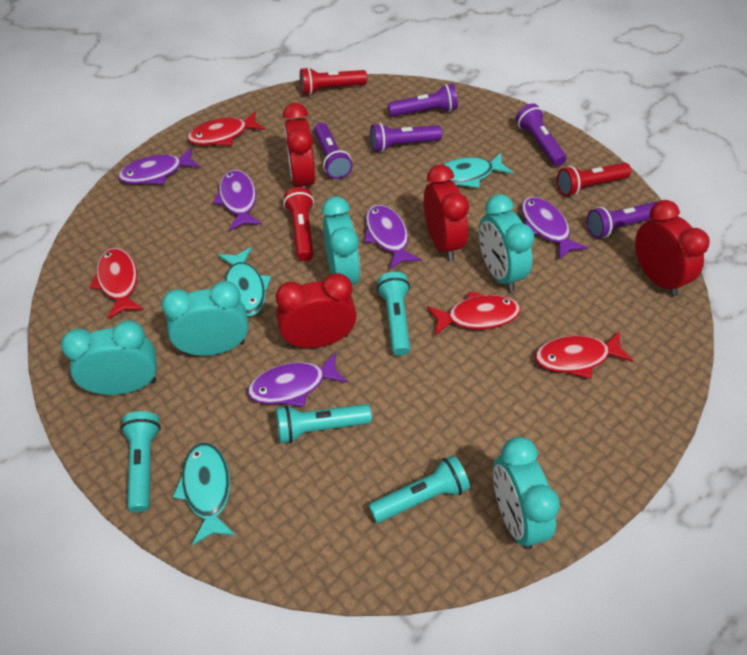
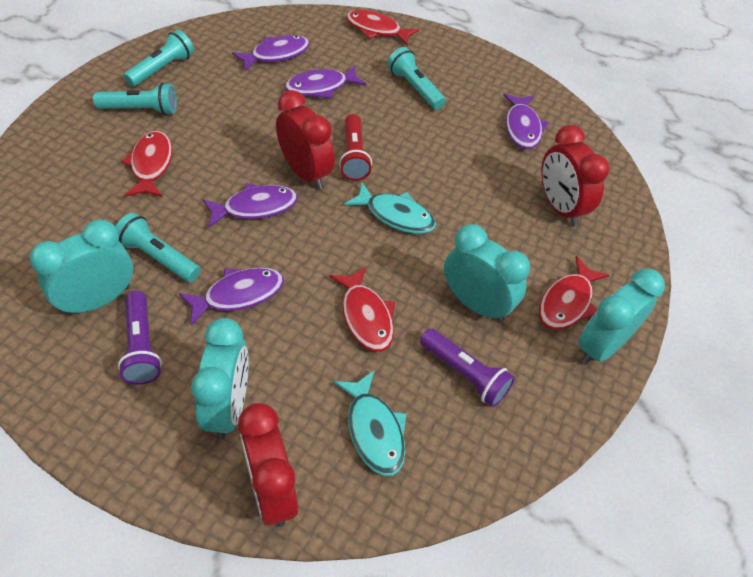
purple flashlight: 5 -> 2
red clock: 4 -> 3
red flashlight: 3 -> 1
turquoise clock: 5 -> 4
turquoise fish: 3 -> 2

